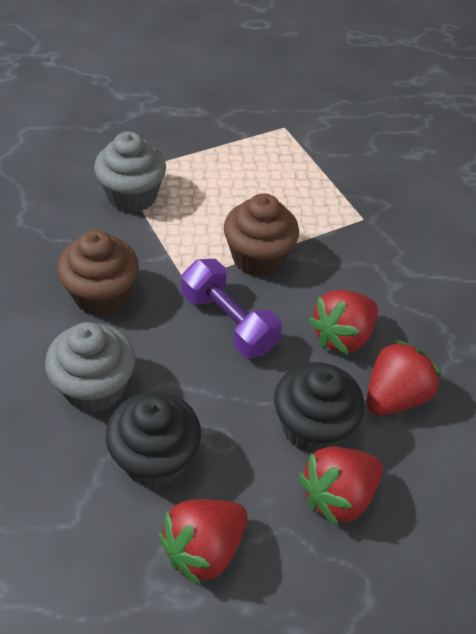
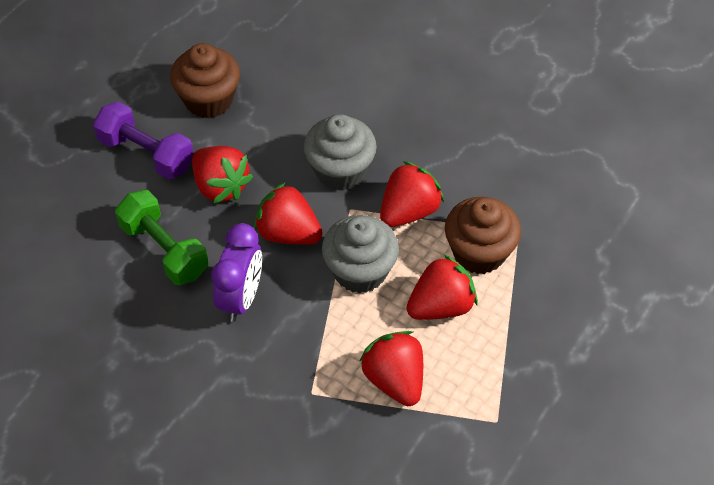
black cupcake: 2 -> 0
green dumbbell: 0 -> 1
purple clock: 0 -> 1
red strawberry: 4 -> 5

